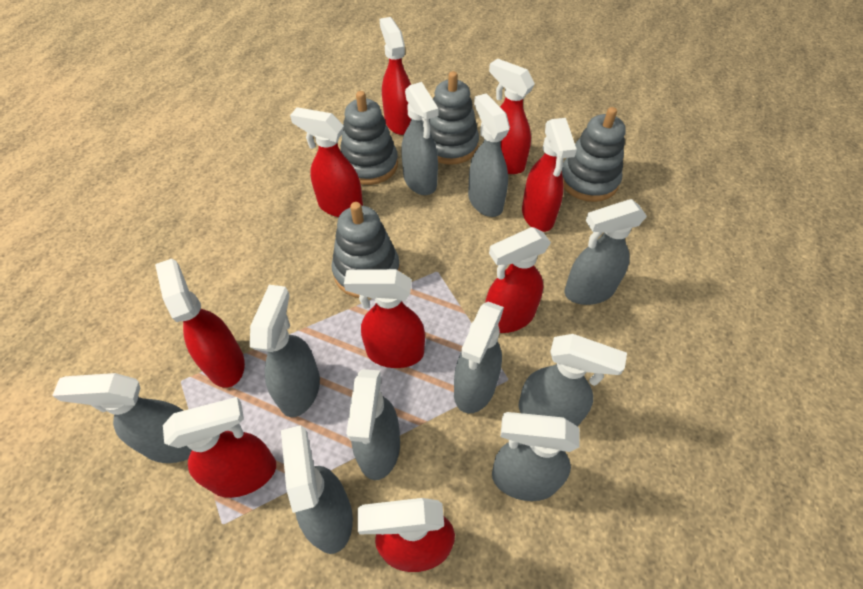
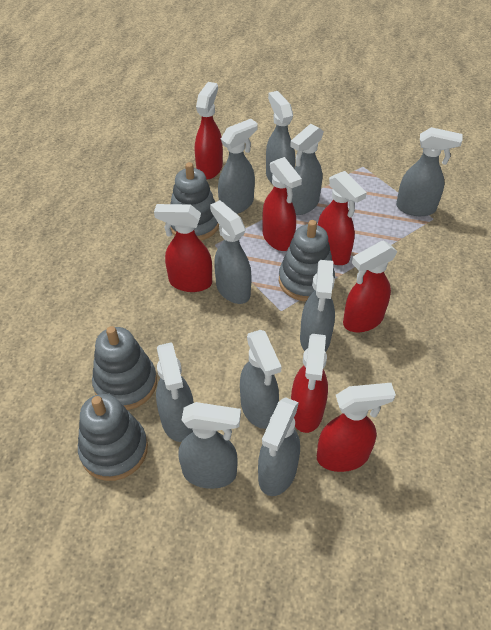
red spray bottle: 9 -> 7

